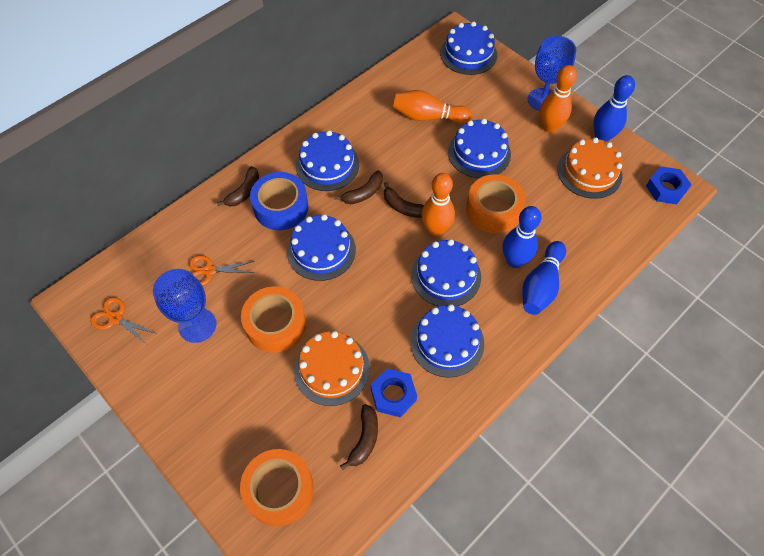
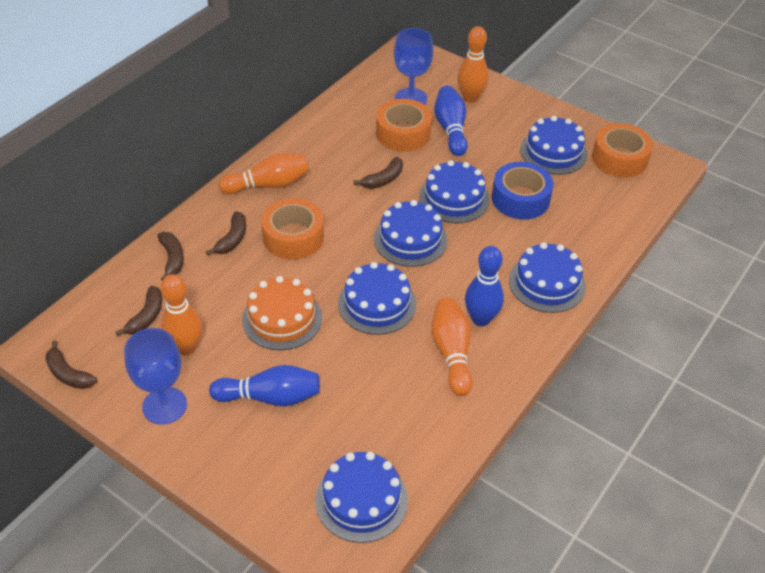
blue nut: 2 -> 0
brown banana: 4 -> 5
orange bowling pin: 3 -> 4
orange cake: 2 -> 1
orange scissors: 2 -> 0

